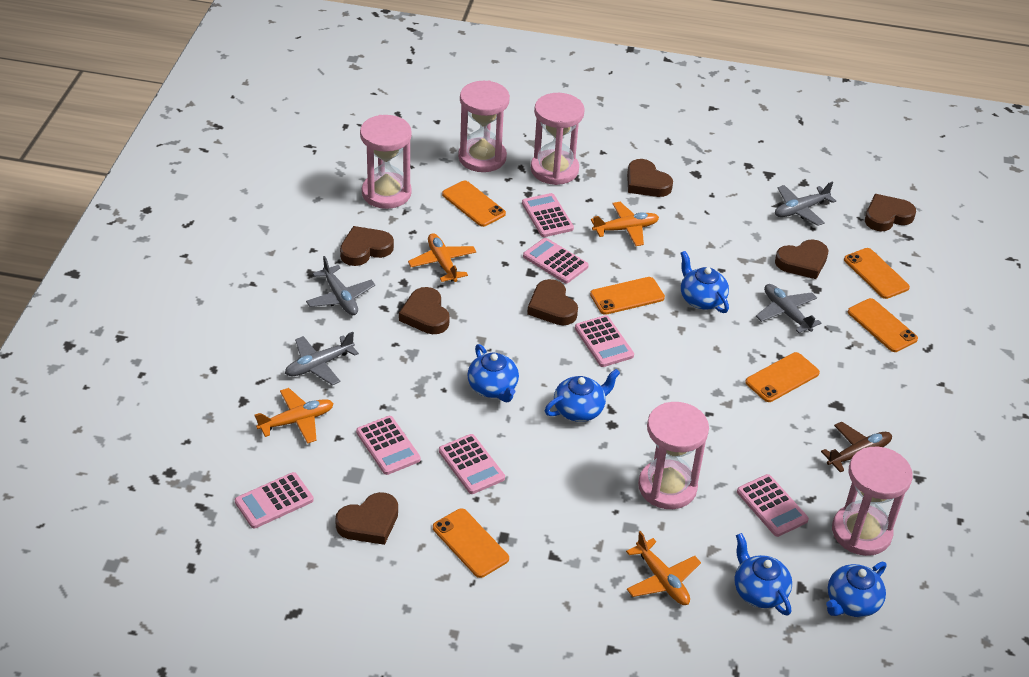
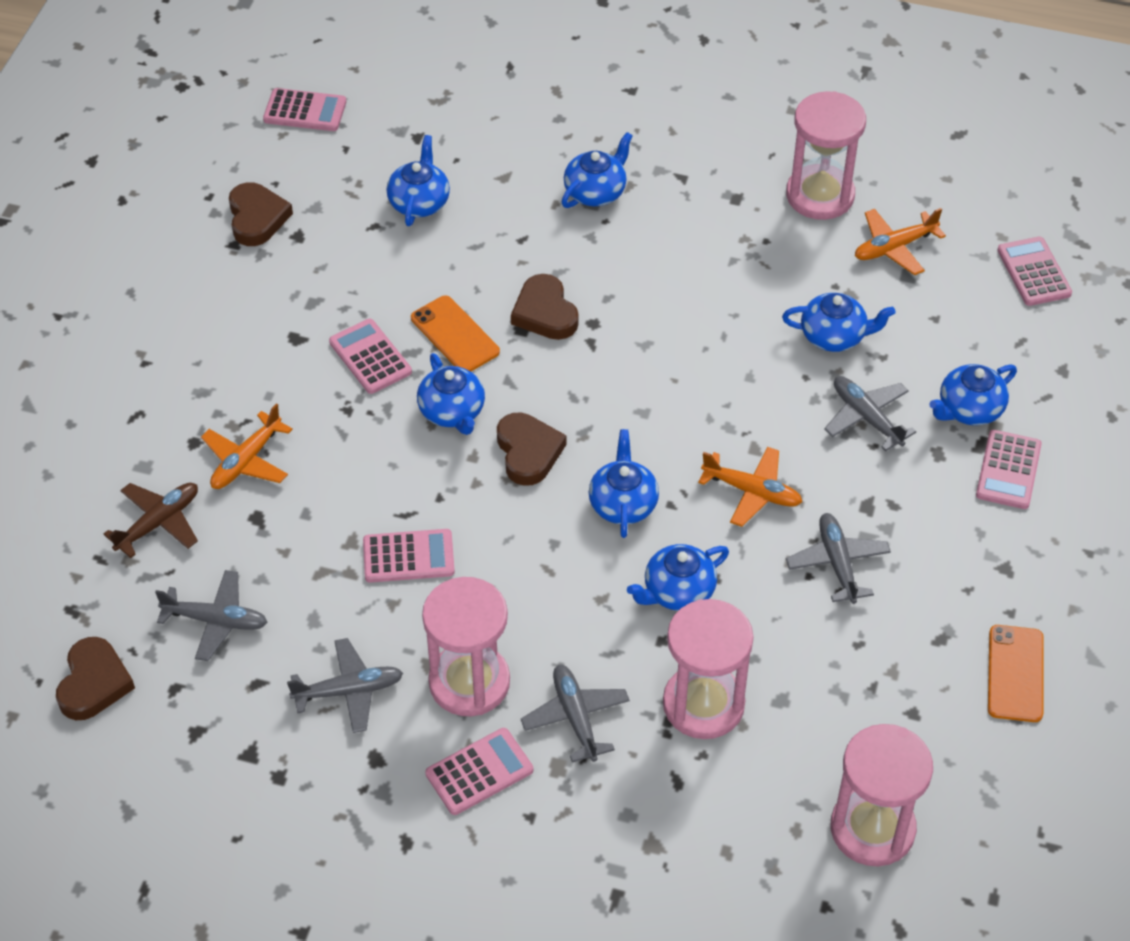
blue teapot: 5 -> 7
brown heart: 7 -> 4
grey plane: 4 -> 5
orange phone: 6 -> 2
orange plane: 4 -> 3
pink calculator: 7 -> 6
pink hourglass: 5 -> 4

